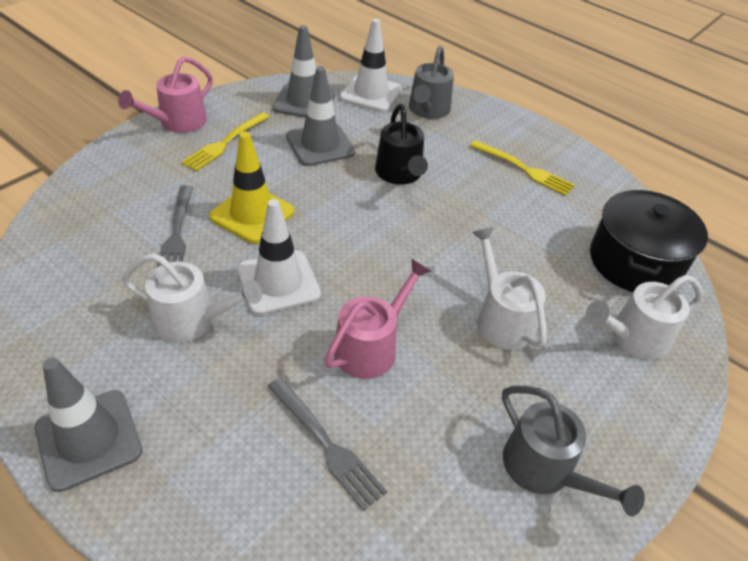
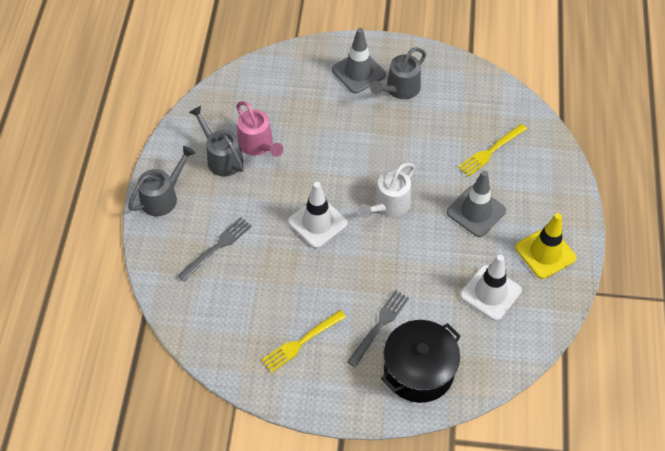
black watering can: 1 -> 0
grey traffic cone: 3 -> 2
grey watering can: 2 -> 3
pink watering can: 2 -> 1
white watering can: 3 -> 1

